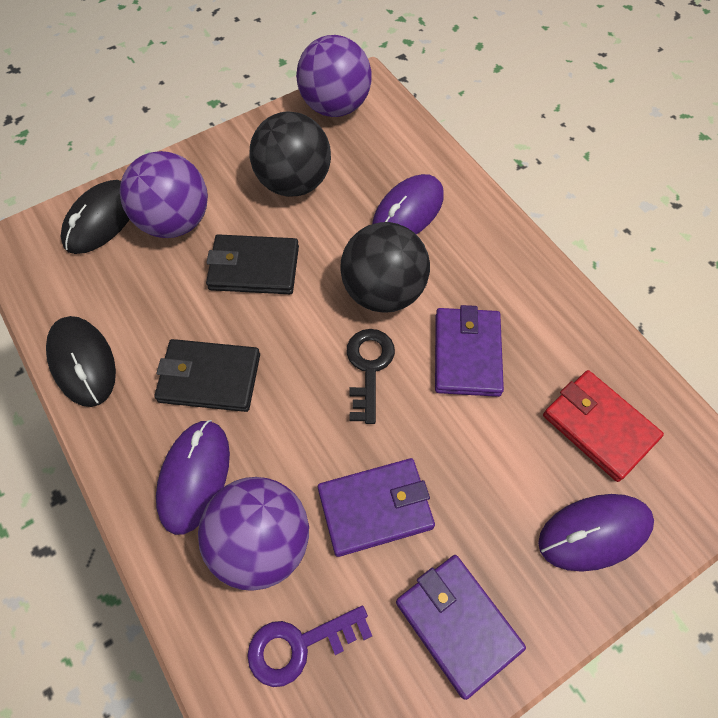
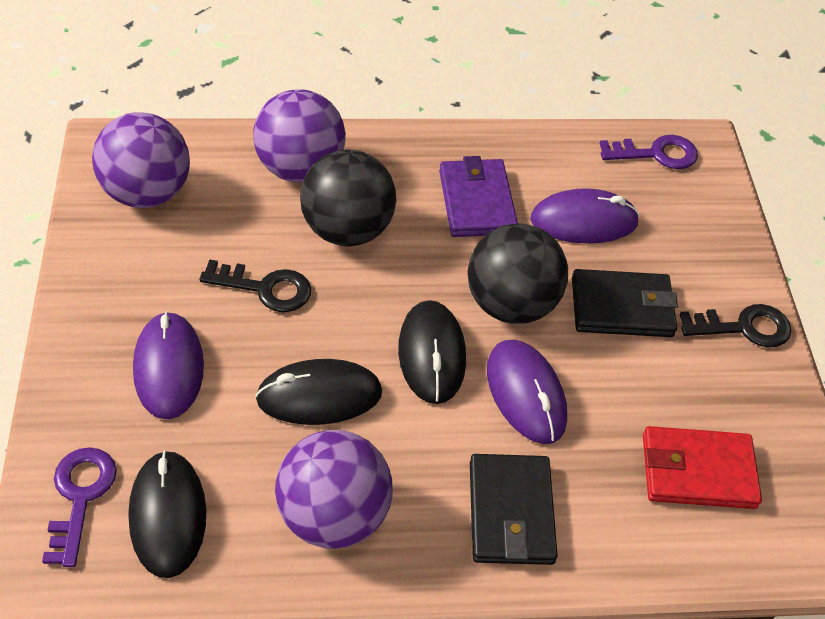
black key: 1 -> 2
black mouse: 2 -> 3
purple key: 1 -> 2
purple wallet: 3 -> 1

